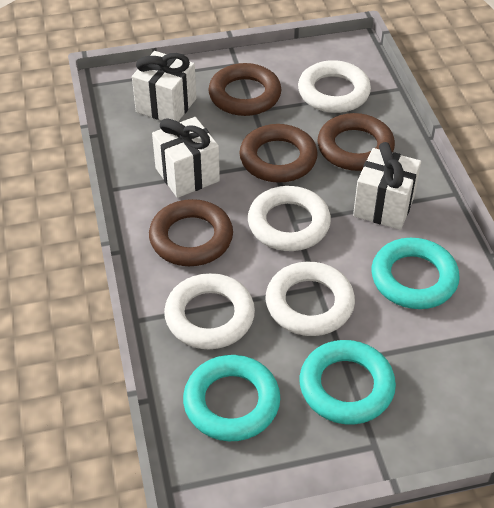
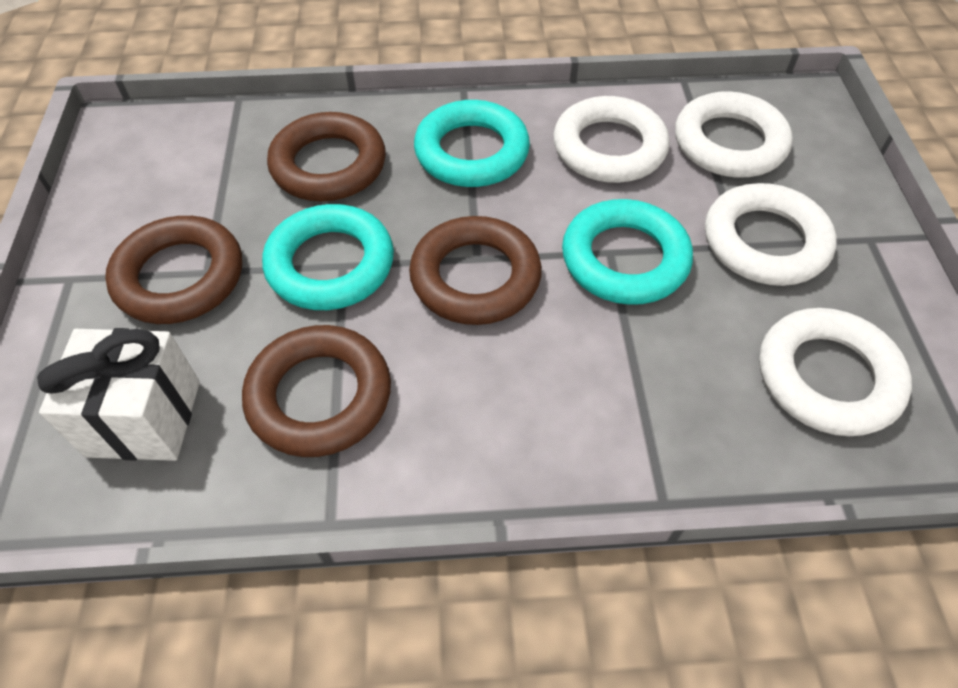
white gift: 3 -> 1

